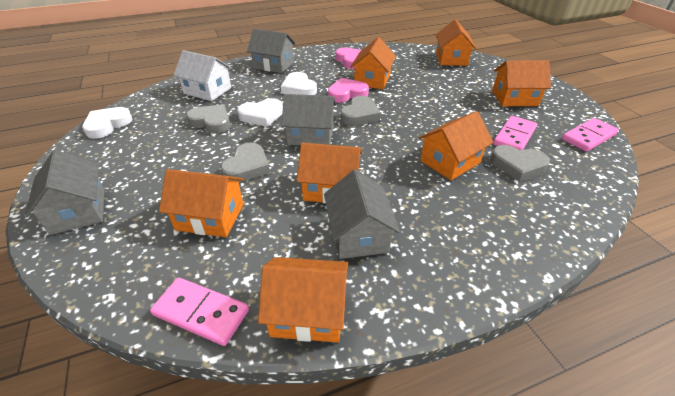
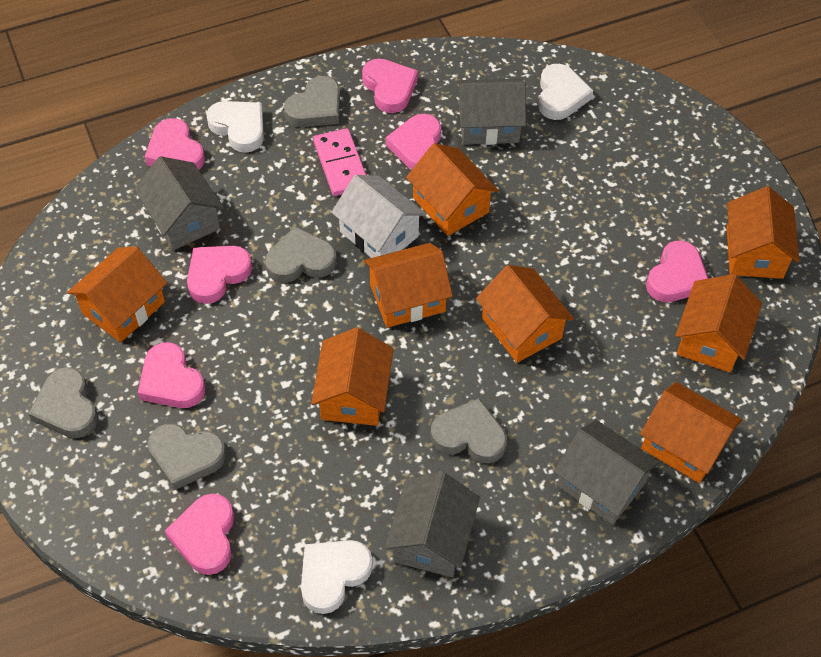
grey heart: 4 -> 5
orange house: 7 -> 8
pink domino: 3 -> 1
pink heart: 2 -> 7

